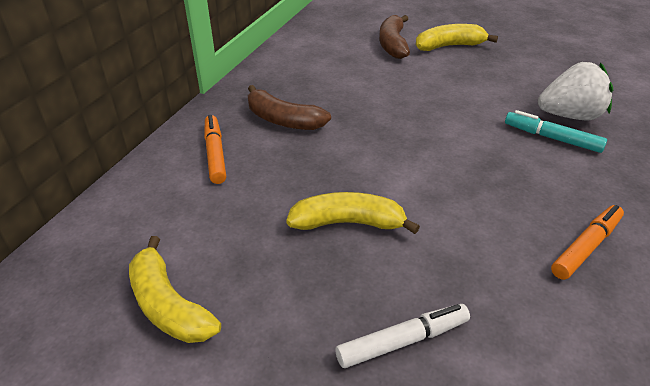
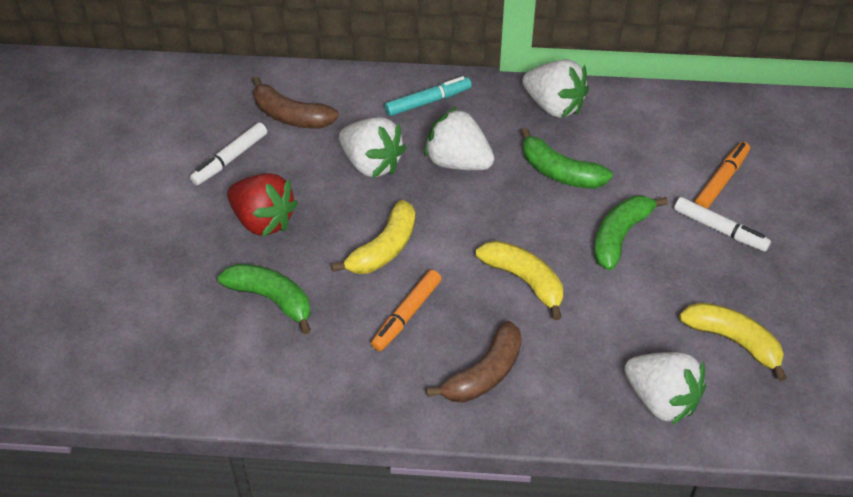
green banana: 0 -> 3
red strawberry: 0 -> 1
white marker: 1 -> 2
white strawberry: 1 -> 4

